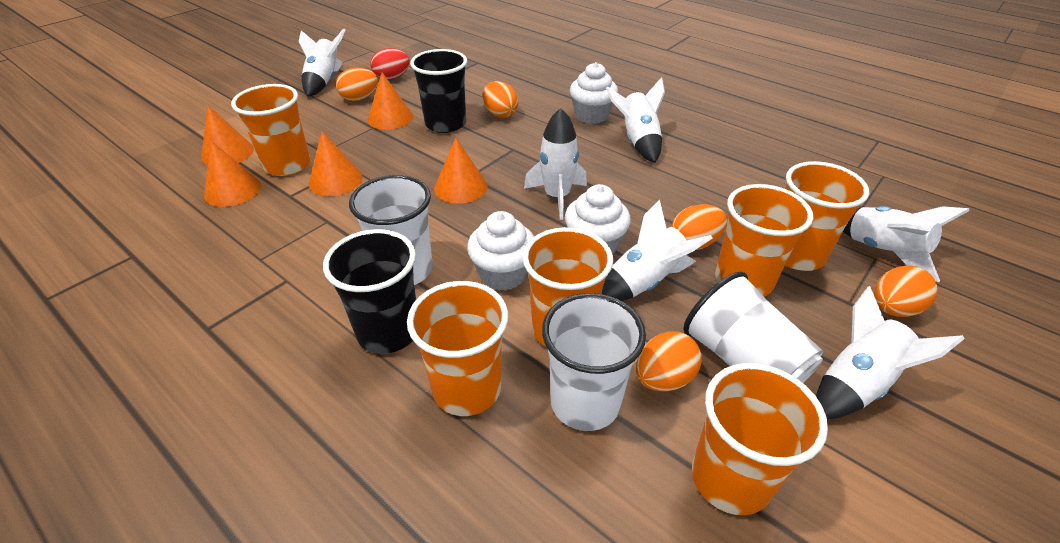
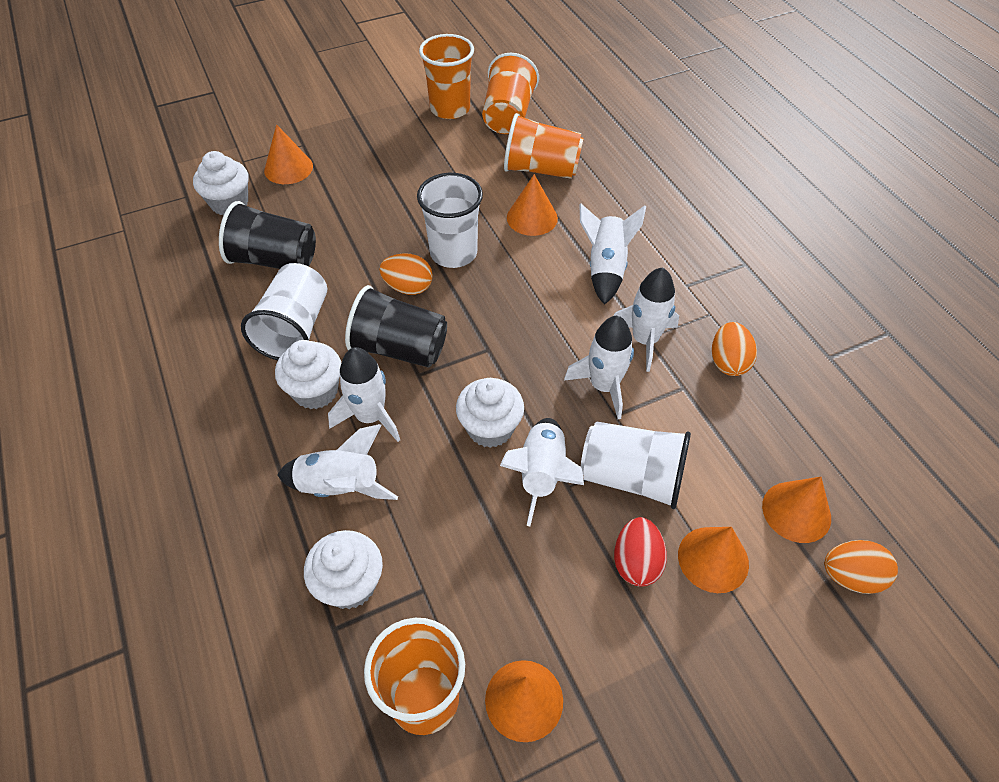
orange cup: 6 -> 4
orange egg: 5 -> 3
white cupcake: 3 -> 4

